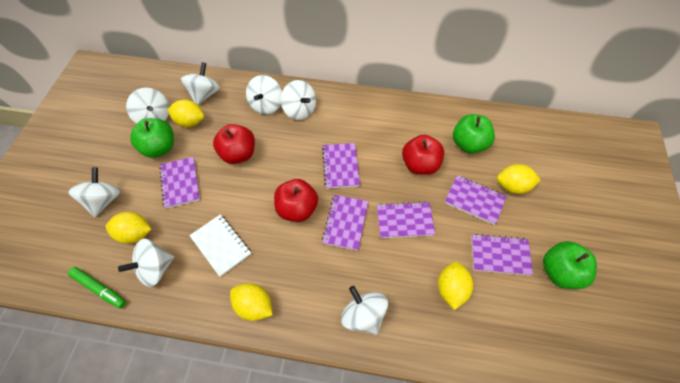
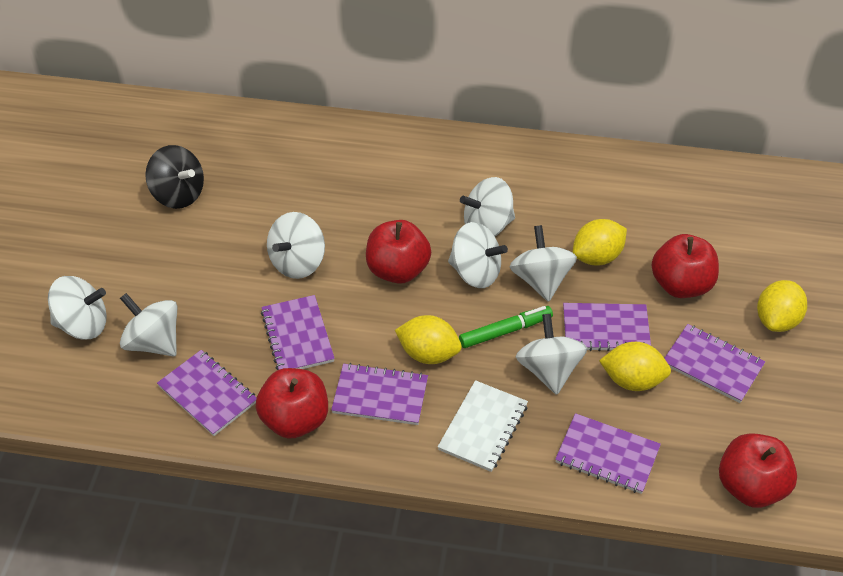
black spinning top: 0 -> 1
green apple: 3 -> 0
red apple: 3 -> 4
yellow lemon: 5 -> 4

